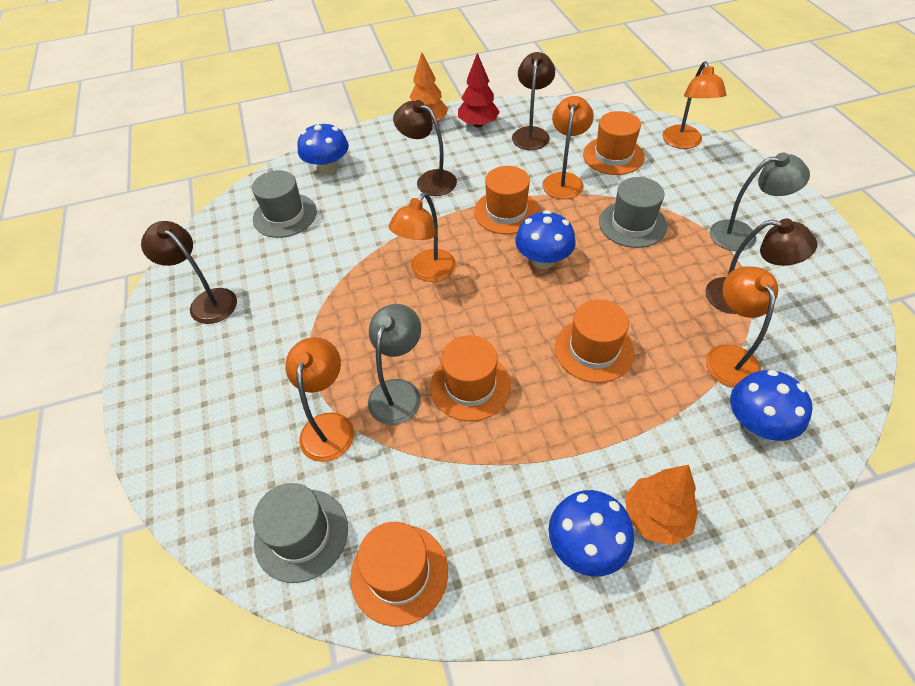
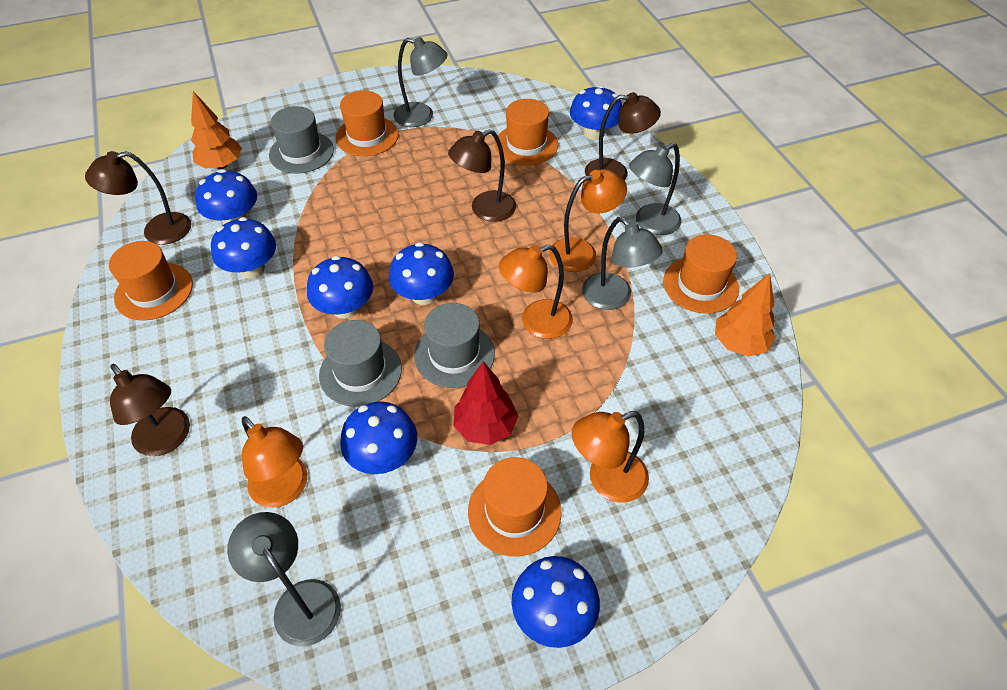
blue mushroom: 4 -> 7
grey lamp: 2 -> 4
orange lamp: 5 -> 4

